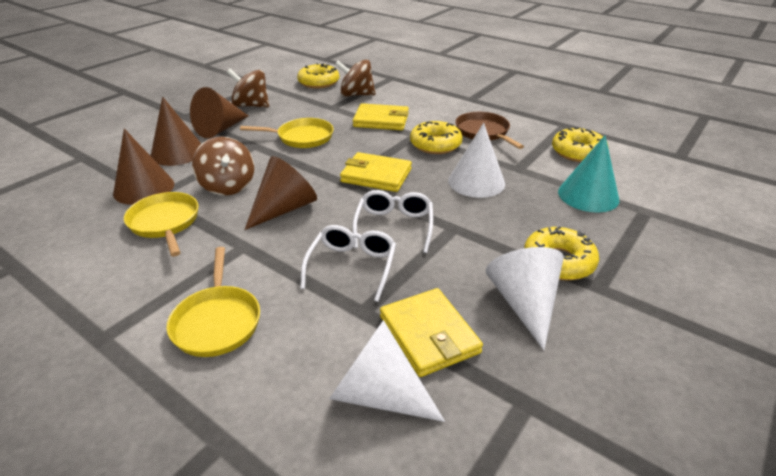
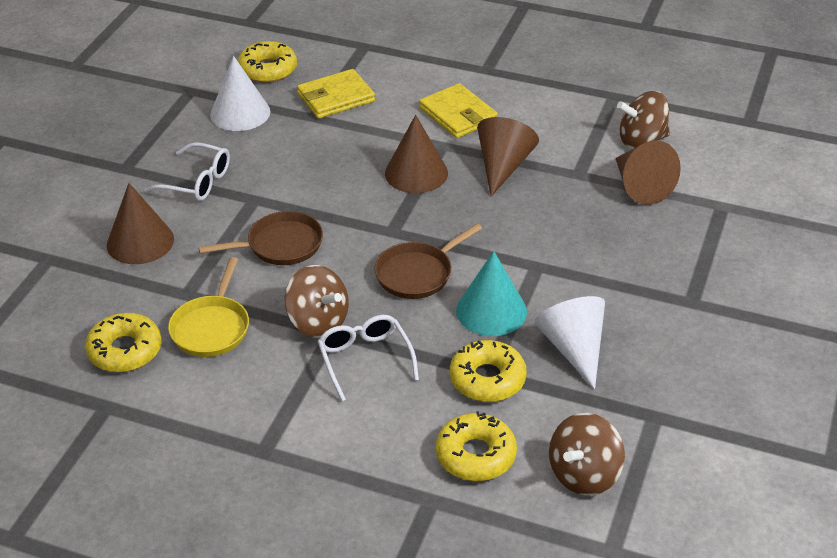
brown pan: 1 -> 2
white cone: 3 -> 2
yellow pan: 3 -> 1
yellow wallet: 3 -> 2

